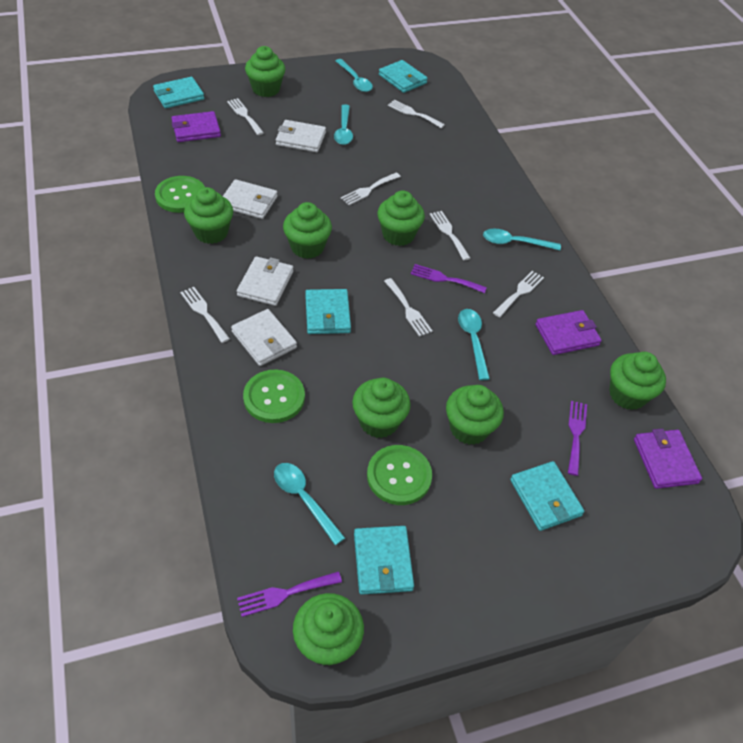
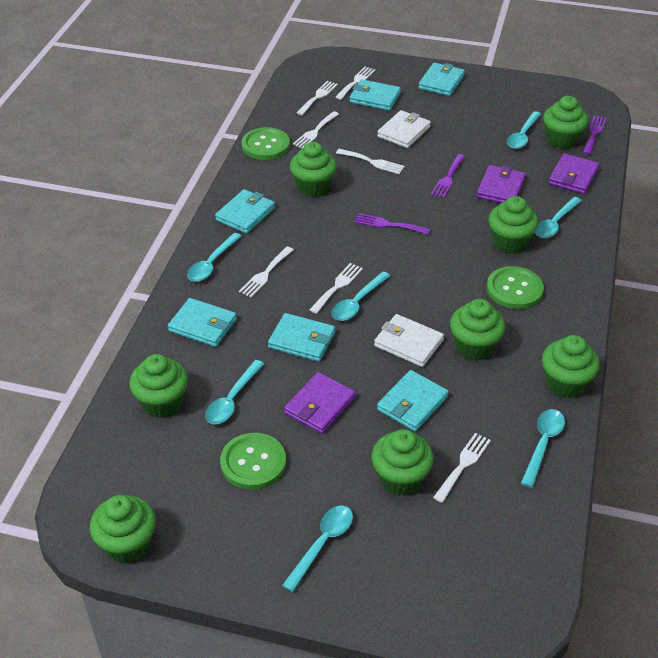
turquoise spoon: 5 -> 7
turquoise wallet: 5 -> 6
white wallet: 4 -> 2

